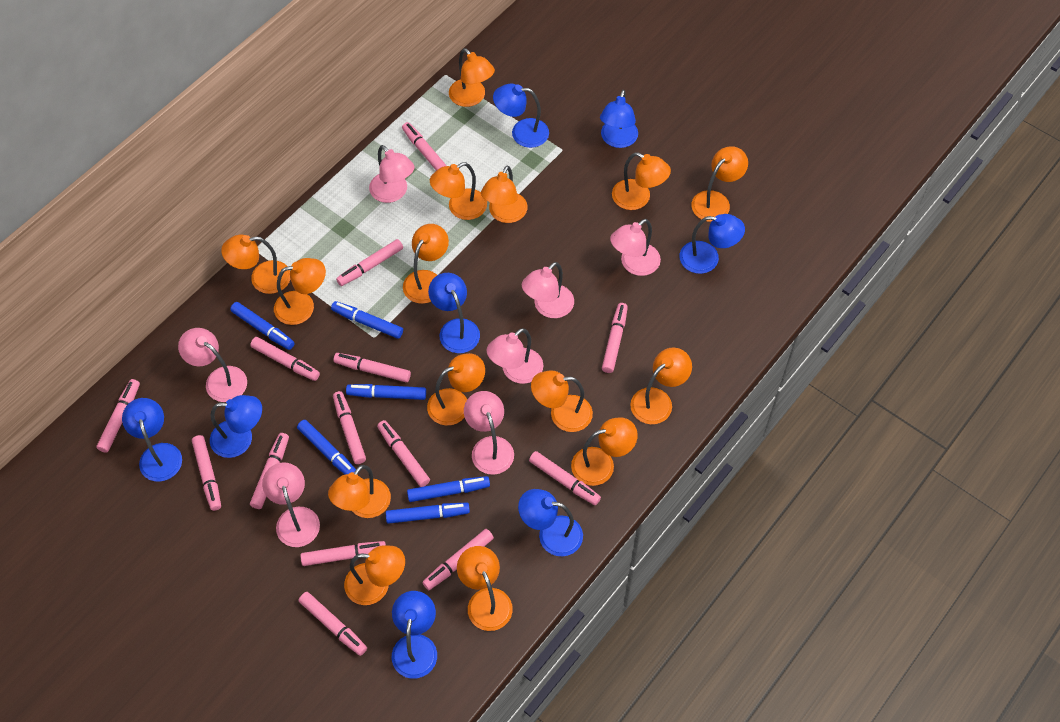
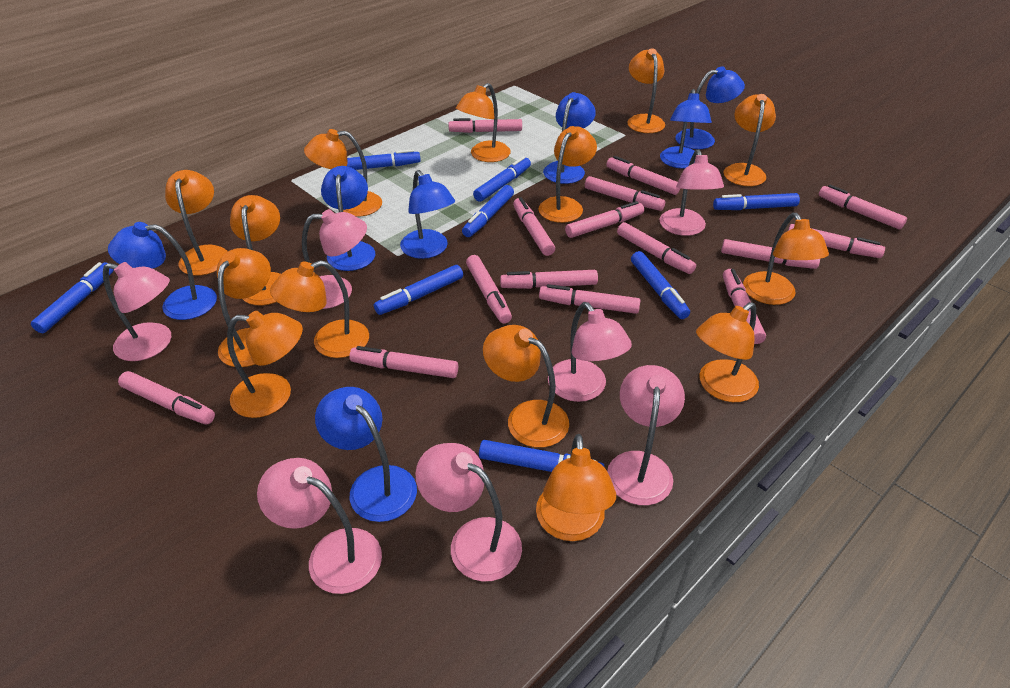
blue lamp: 8 -> 7
blue marker: 6 -> 8
orange lamp: 15 -> 14
pink marker: 14 -> 15

